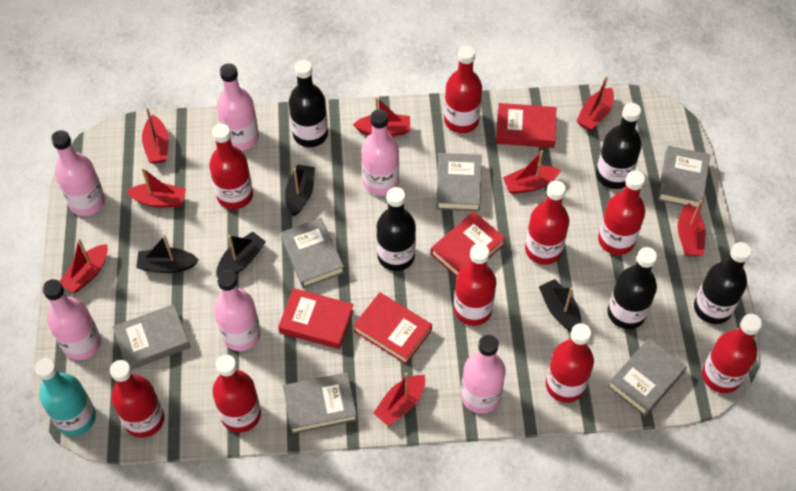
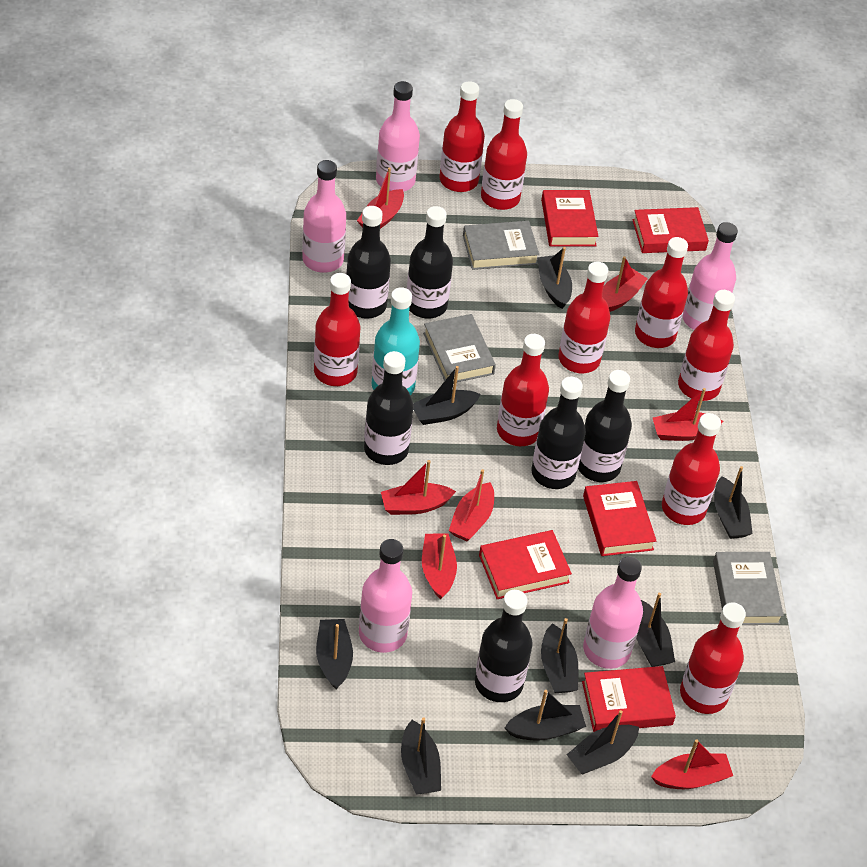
black boat: 4 -> 9
black bottle: 5 -> 6
grey book: 6 -> 3
pink bottle: 6 -> 5
red boat: 8 -> 7
red book: 4 -> 5

